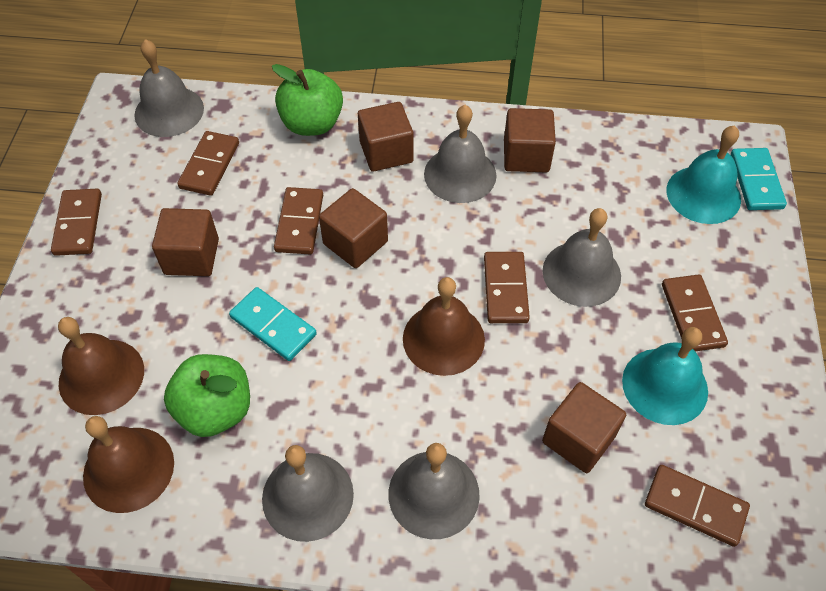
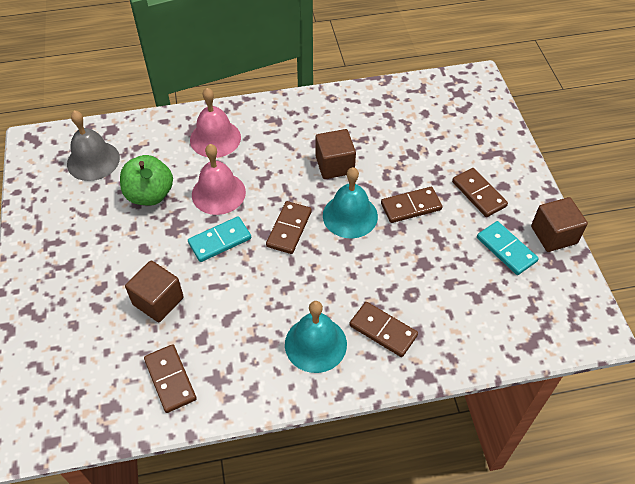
brown bell: 3 -> 0
brown cube: 5 -> 3
brown domino: 6 -> 5
green apple: 2 -> 1
grey bell: 5 -> 1
pink bell: 0 -> 2

